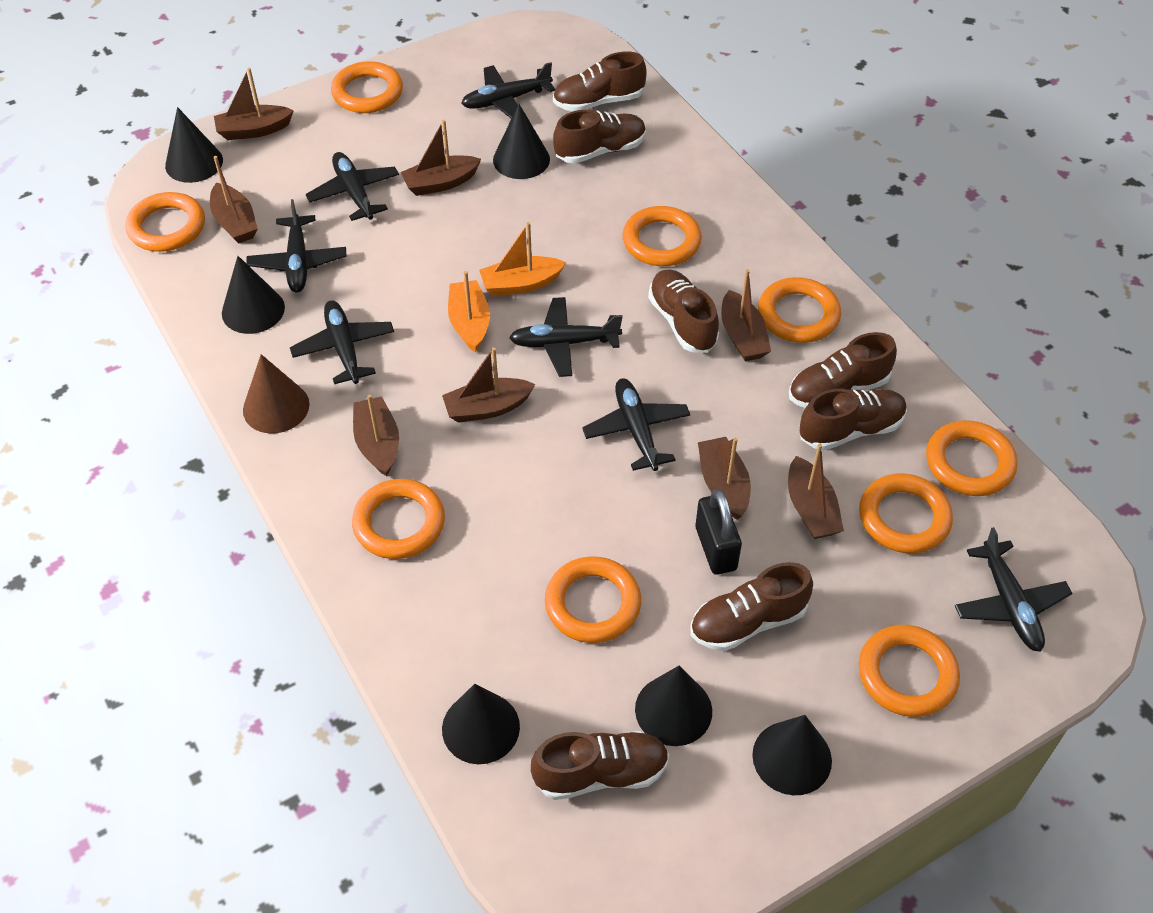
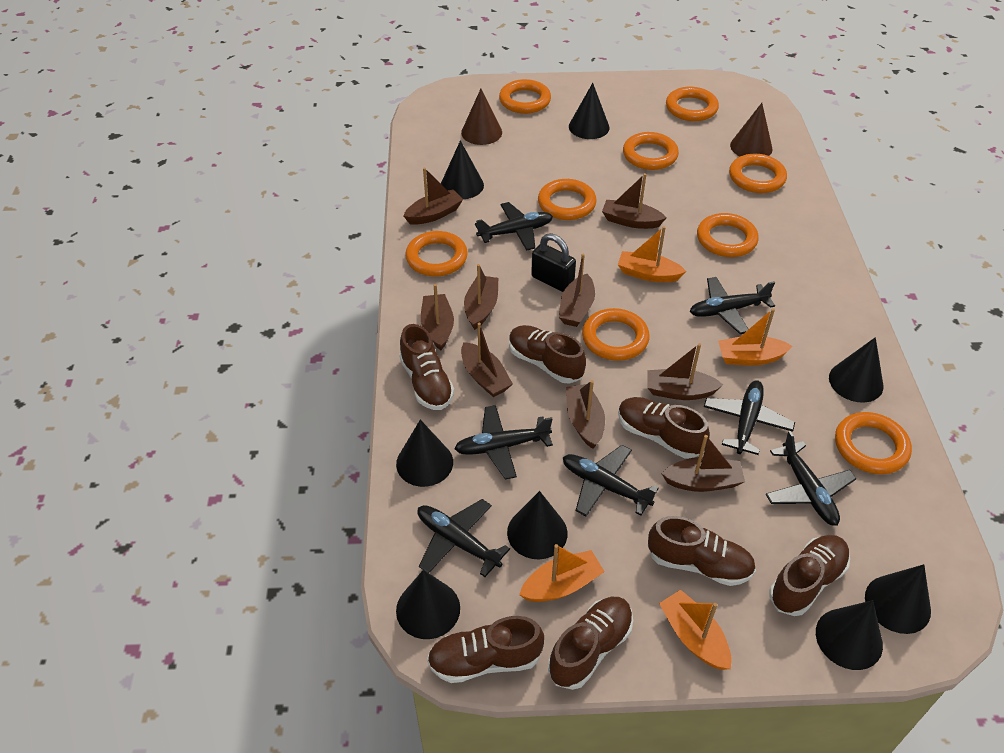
black cone: 6 -> 8
brown boat: 8 -> 9
brown cone: 1 -> 2
orange boat: 2 -> 4

